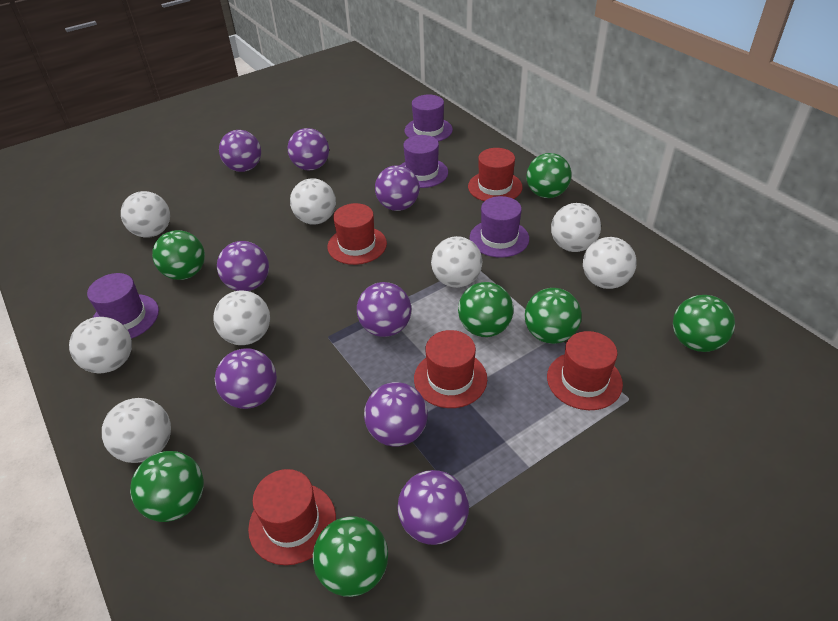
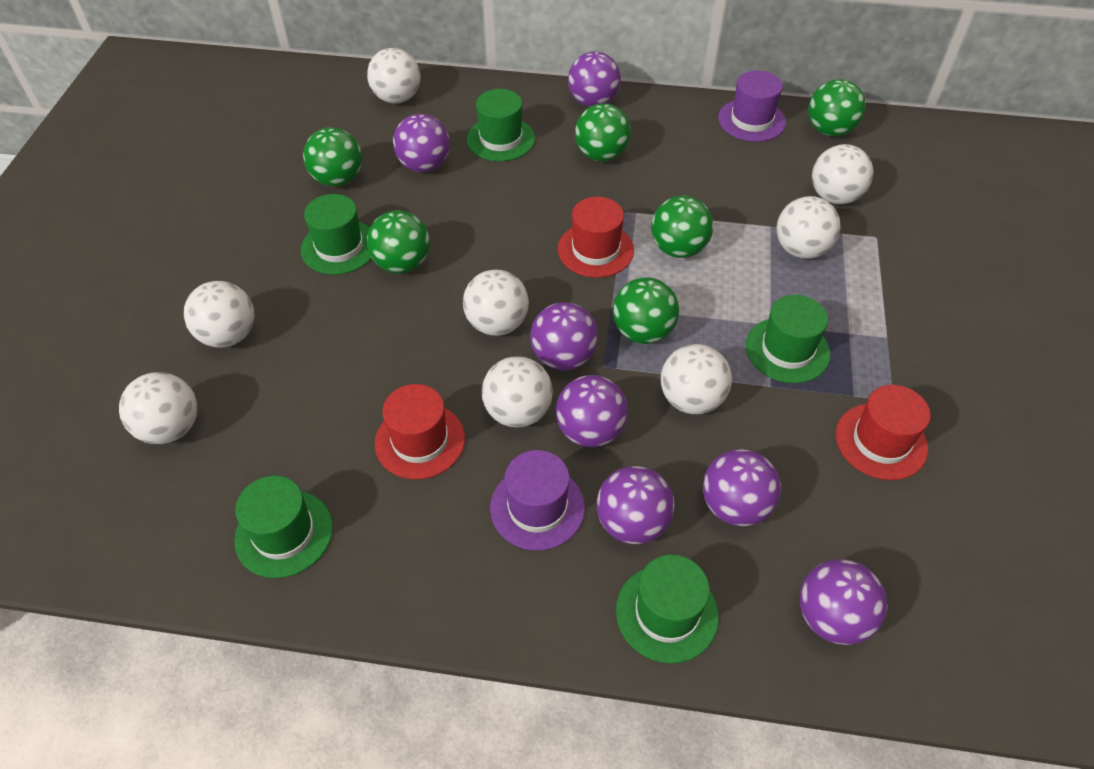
green ball: 7 -> 6
green hat: 0 -> 5
purple ball: 8 -> 7
purple hat: 4 -> 2
red hat: 5 -> 3

